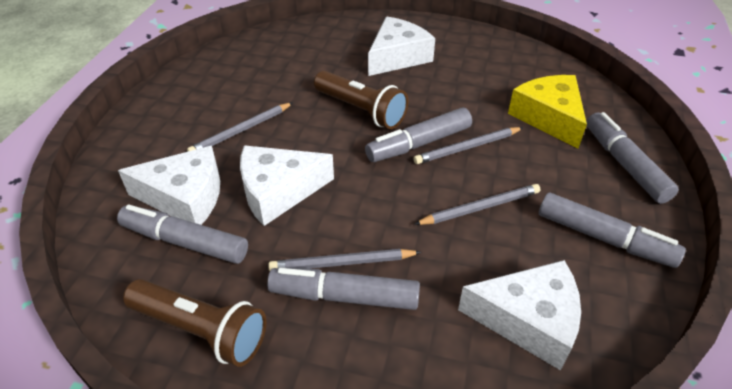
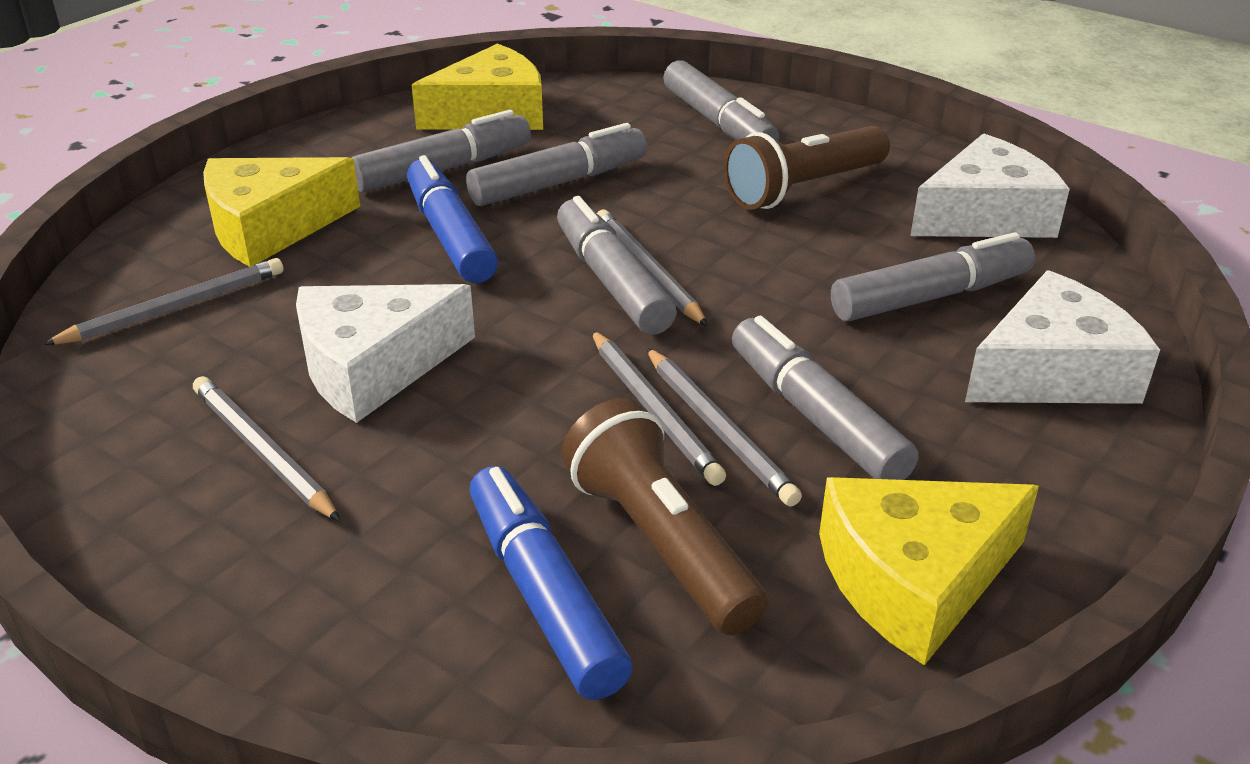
blue marker: 0 -> 2
grey marker: 5 -> 6
grey pencil: 4 -> 5
white cheese: 4 -> 3
yellow cheese: 1 -> 3

